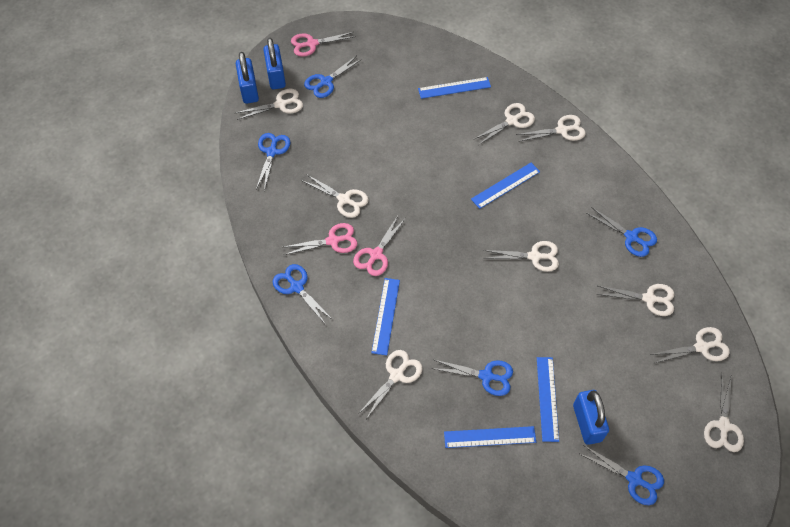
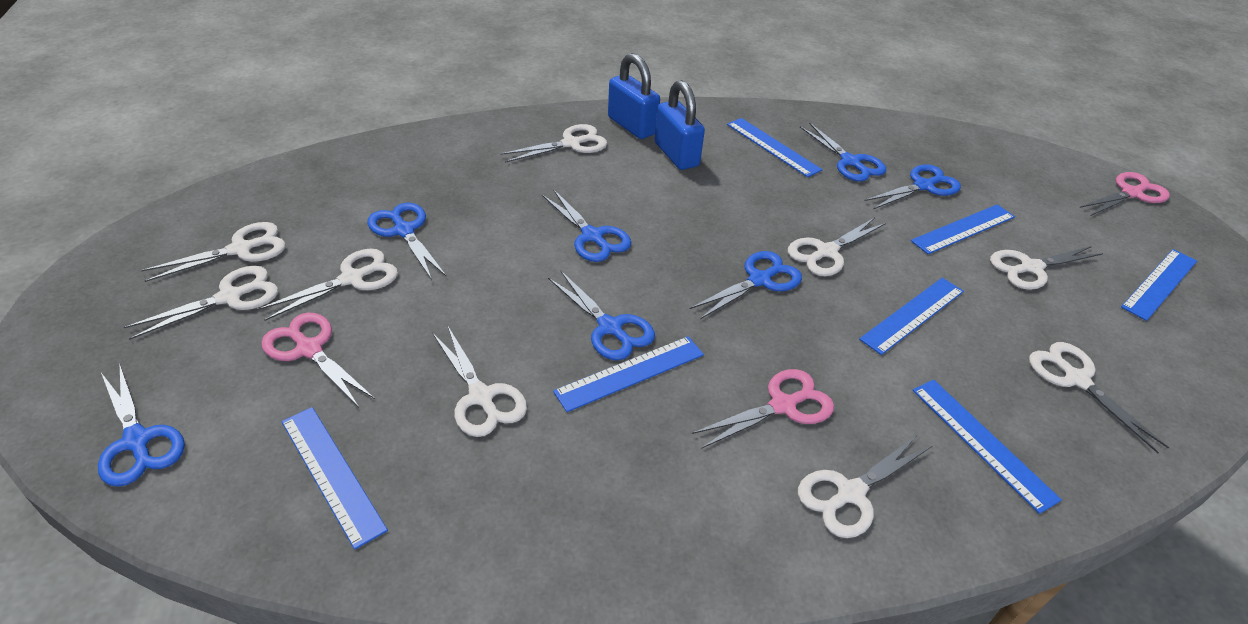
blue padlock: 3 -> 2
blue ruler: 5 -> 7
blue scissors: 6 -> 7

